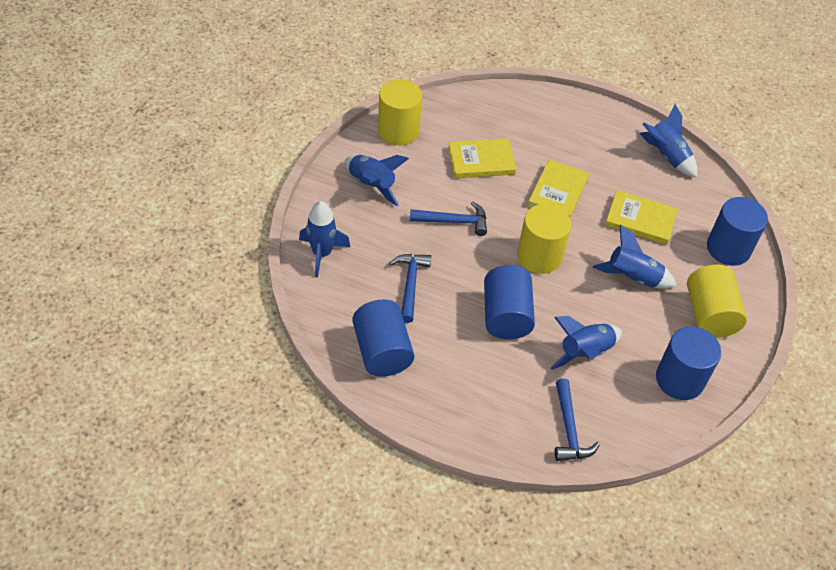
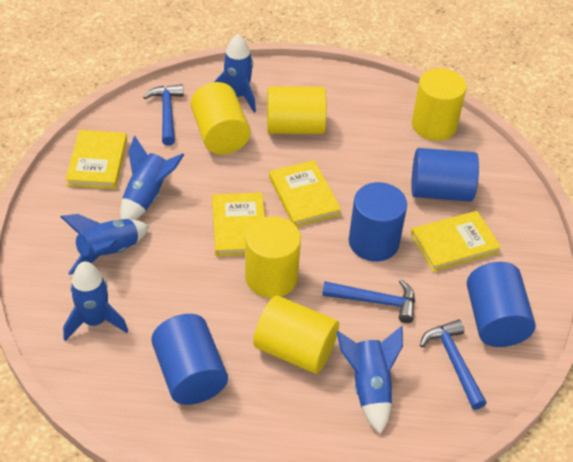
yellow book: 3 -> 4
yellow cylinder: 3 -> 5

